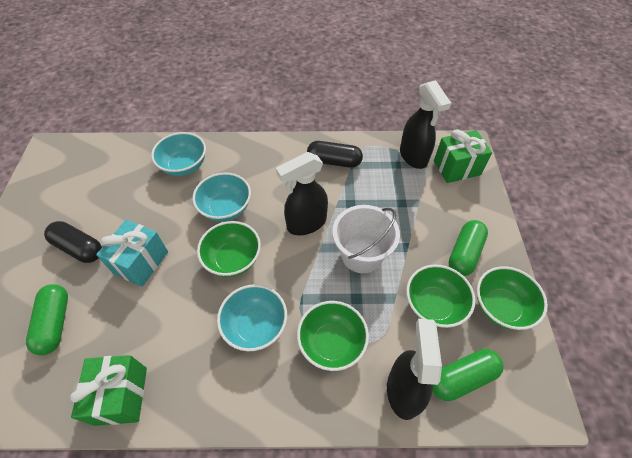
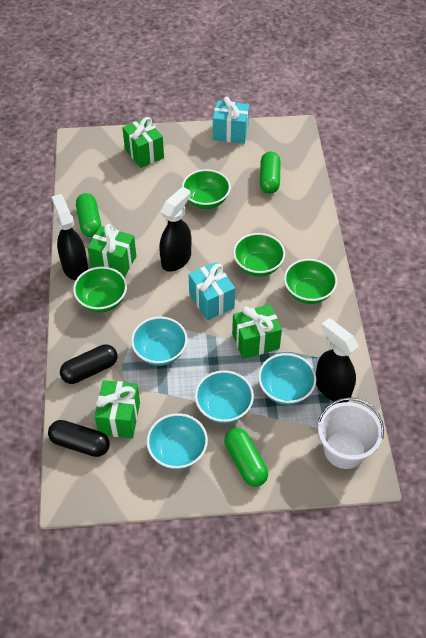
green gift: 2 -> 4
turquoise bowl: 3 -> 4
turquoise gift: 1 -> 2

